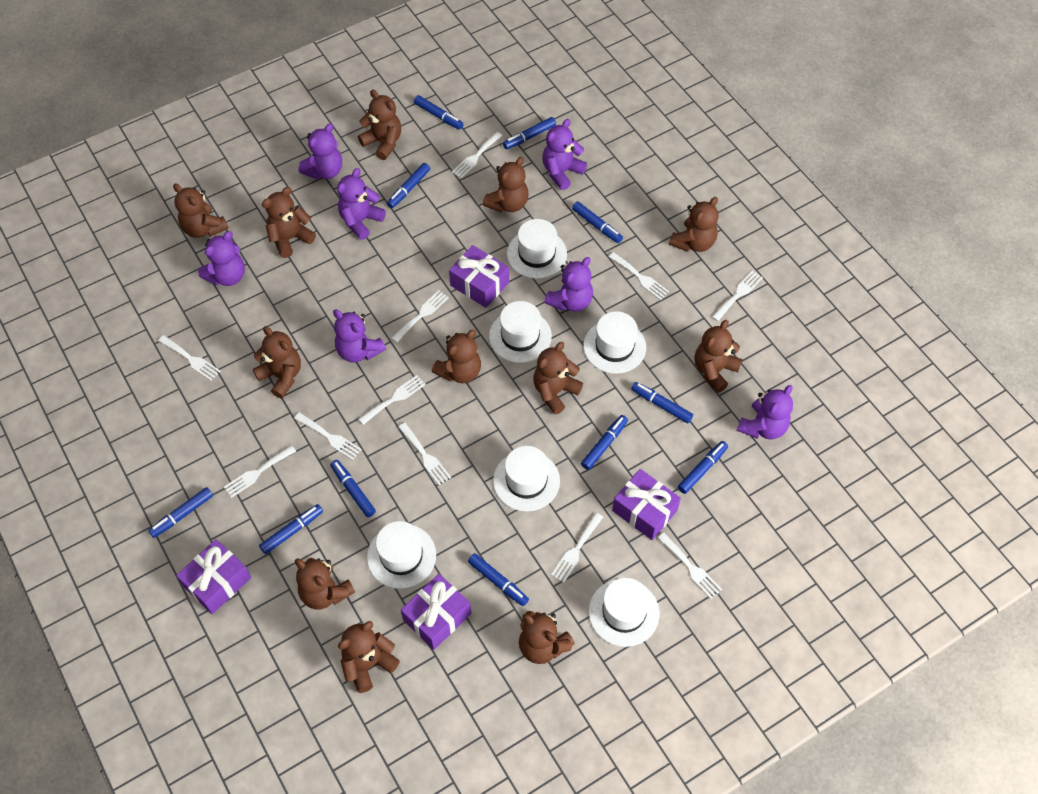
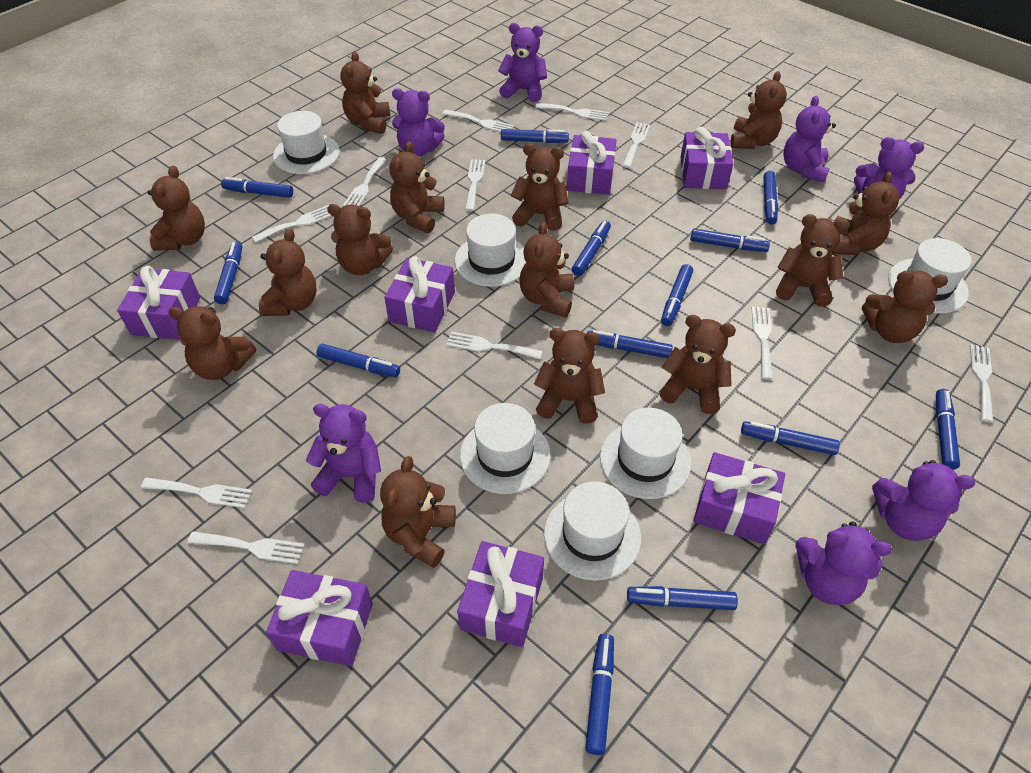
blue marker: 11 -> 13
brown teddy bear: 12 -> 15
purple gift: 4 -> 7

